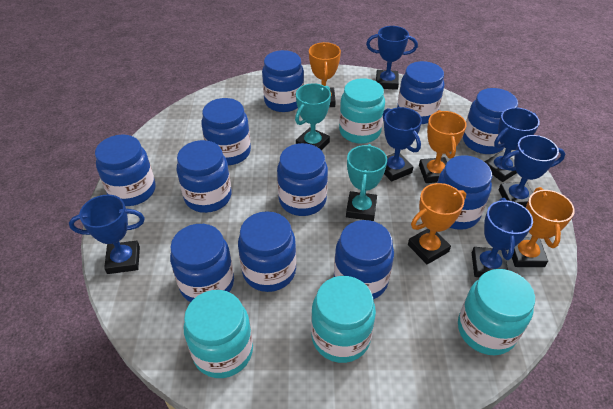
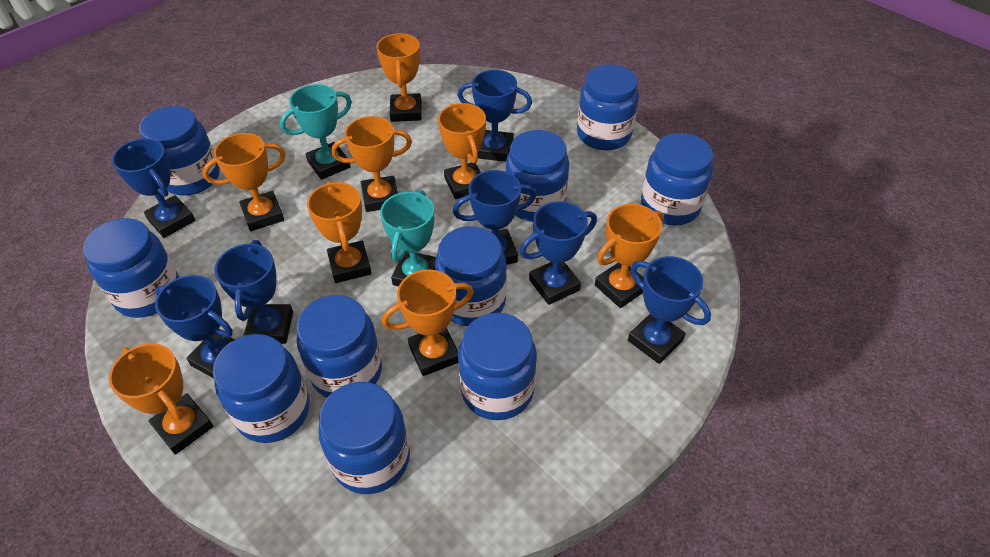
blue jar: 11 -> 10
blue trophy: 6 -> 7
orange trophy: 4 -> 8
turquoise jar: 4 -> 0

